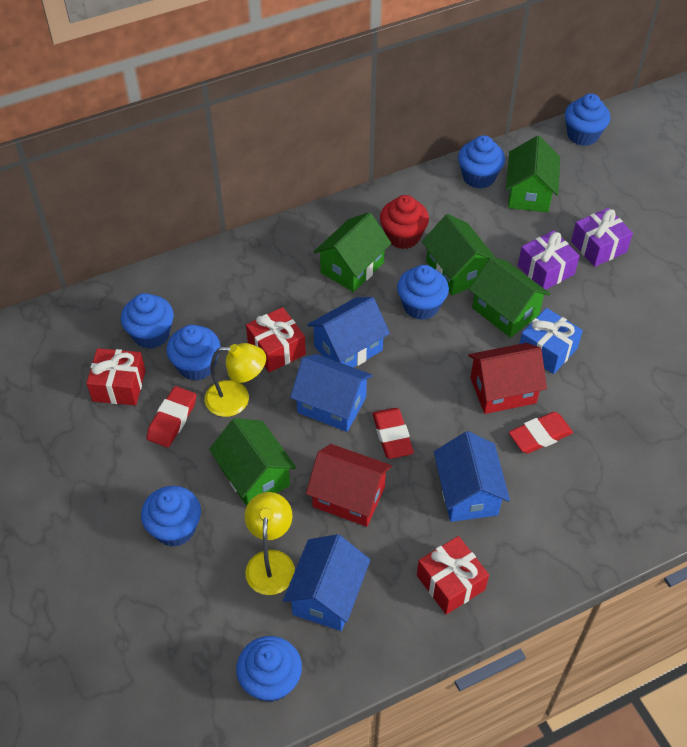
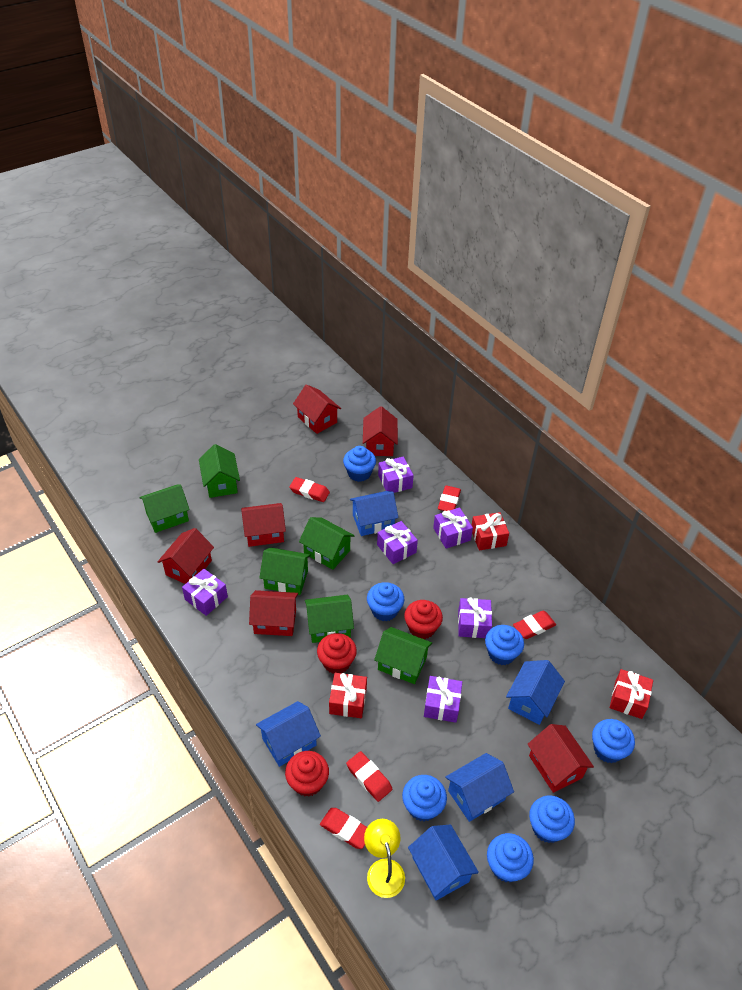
blue gift: 1 -> 0
blue house: 4 -> 5
green house: 5 -> 6
purple gift: 2 -> 6
red cupcake: 1 -> 3
red eraser: 3 -> 5
red house: 2 -> 6
yellow lamp: 2 -> 1

